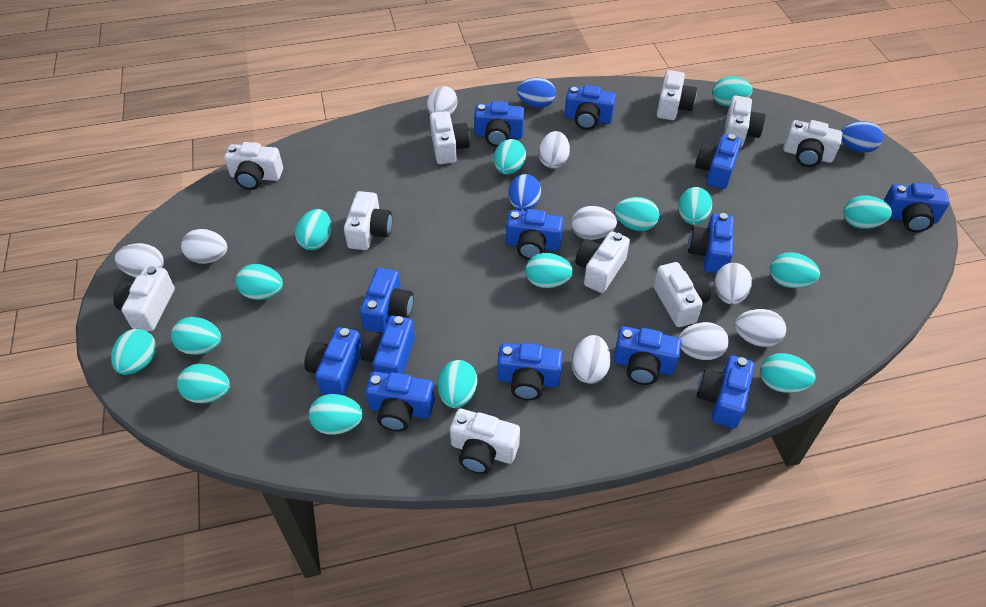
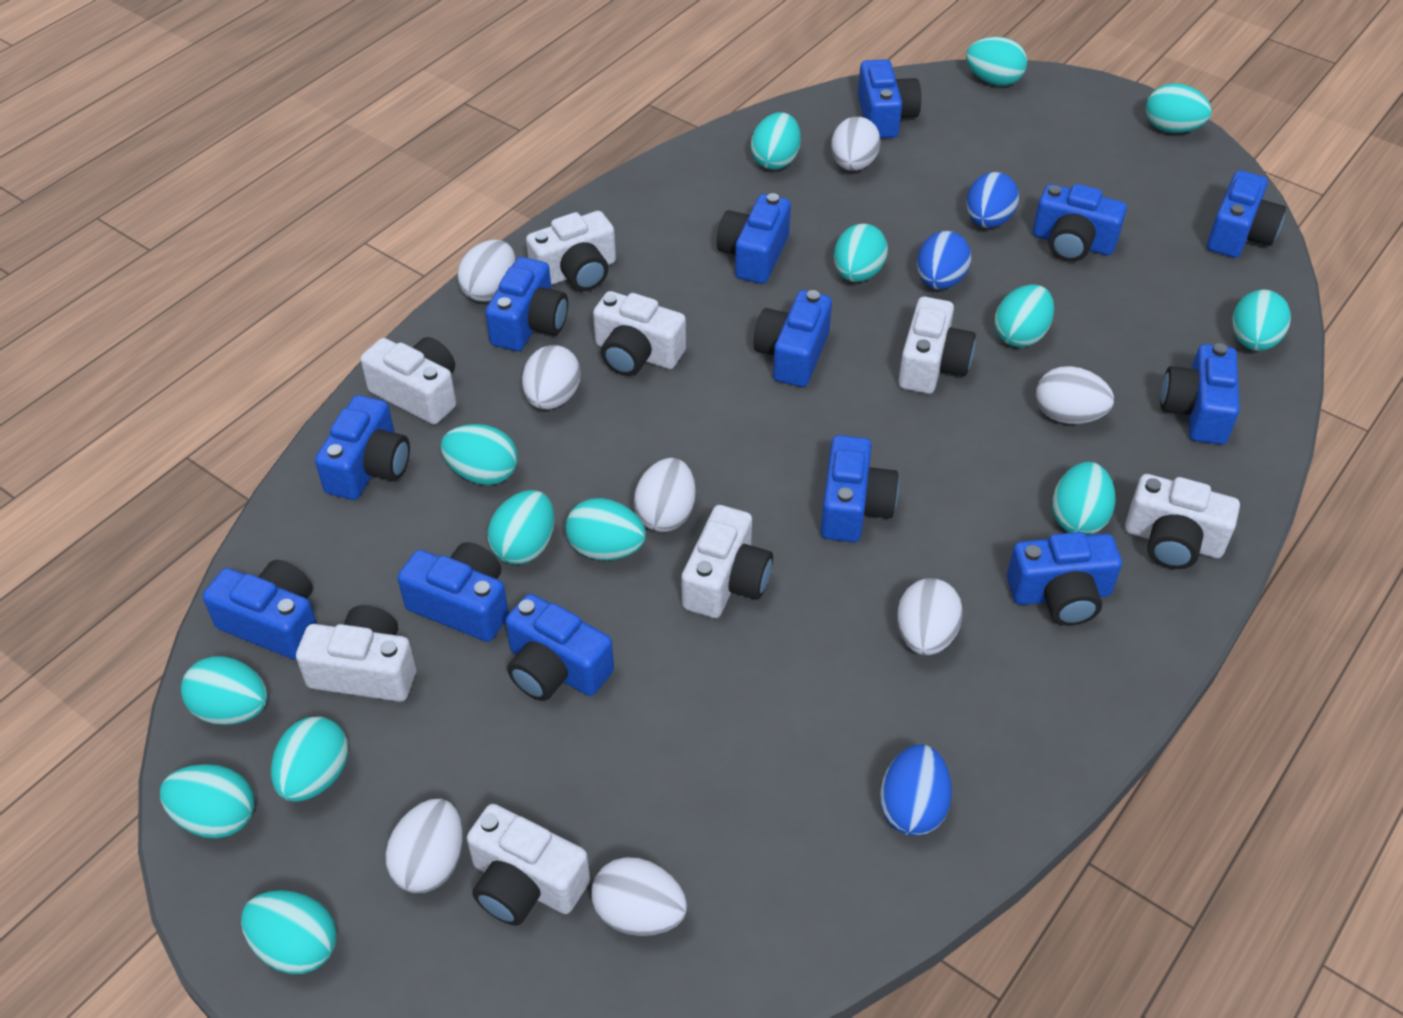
turquoise egg: 15 -> 14
white camera: 10 -> 8
white egg: 9 -> 8

